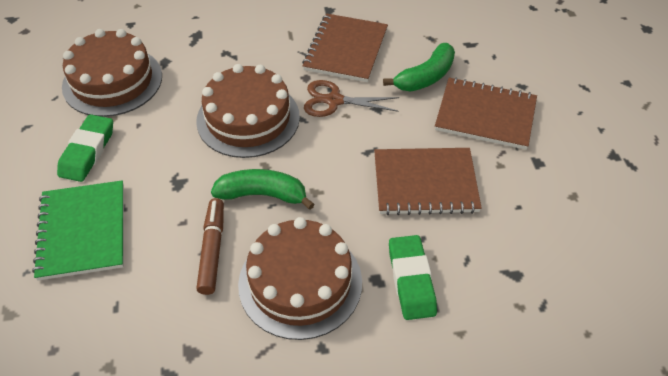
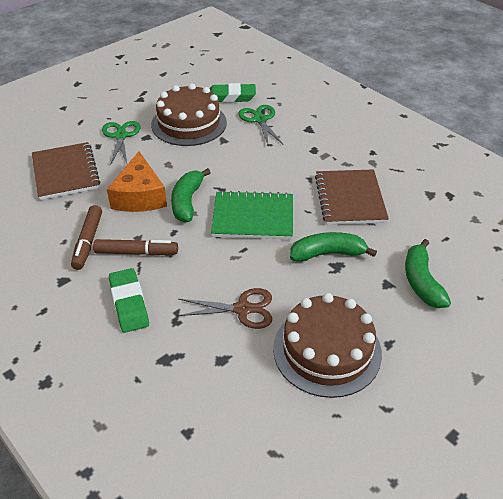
brown cake: 3 -> 2
brown marker: 1 -> 2
brown notebook: 3 -> 2
green banana: 2 -> 3
green scissors: 0 -> 2
orange cheese: 0 -> 1

